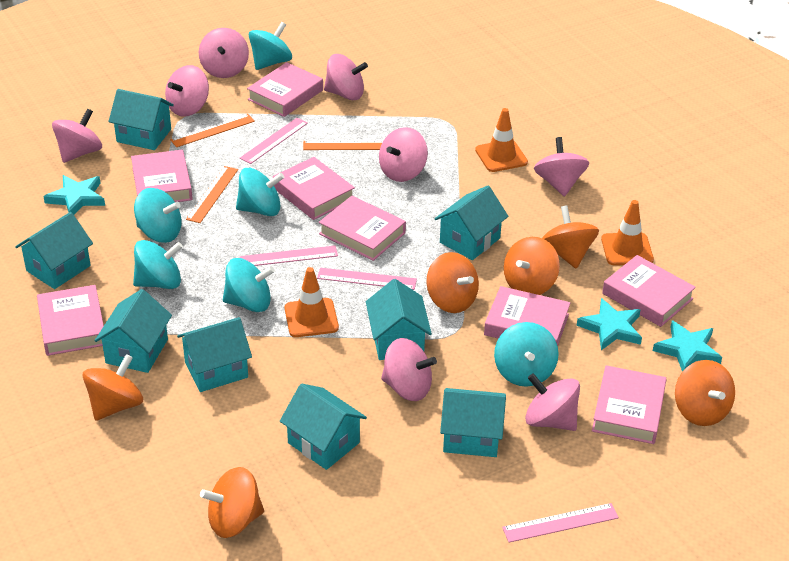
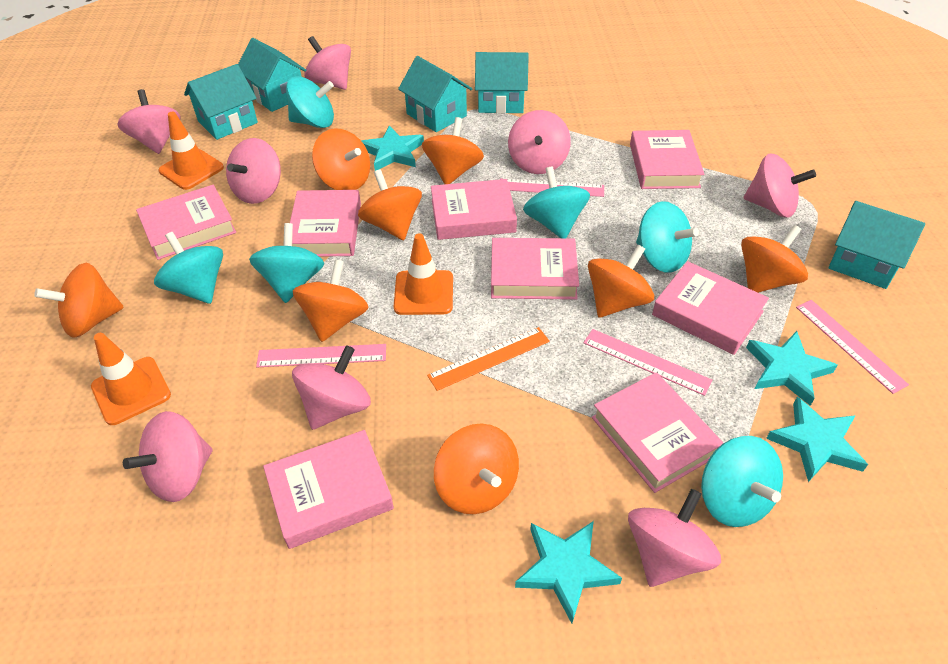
orange ruler: 3 -> 1
orange spinning top: 6 -> 8
turquoise house: 8 -> 5
turquoise star: 3 -> 4

